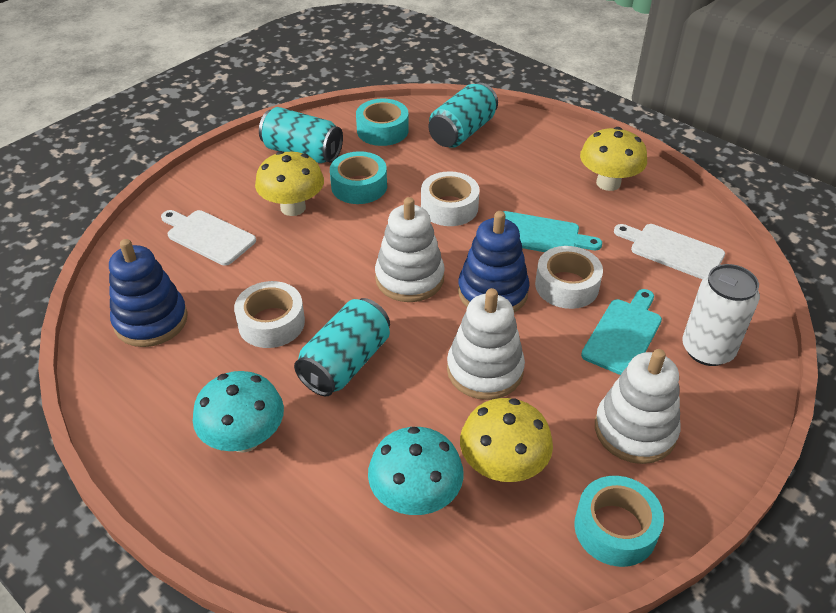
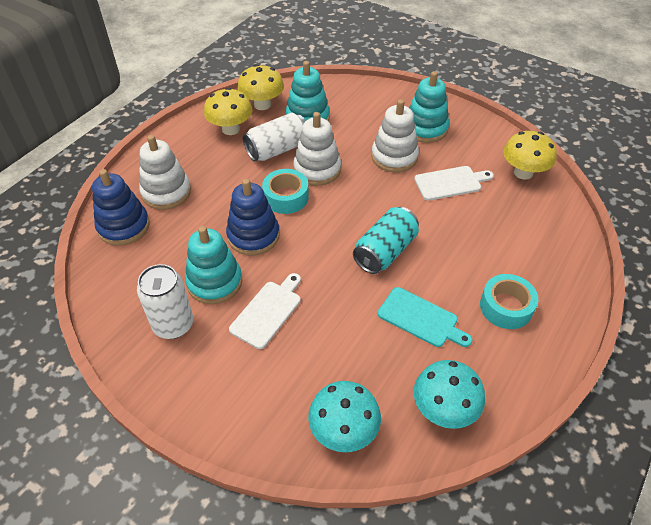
turquoise can: 3 -> 1
turquoise cutting board: 2 -> 1
turquoise stacking toy: 0 -> 3
turquoise tape: 3 -> 2
white can: 1 -> 2
white tape: 3 -> 0

